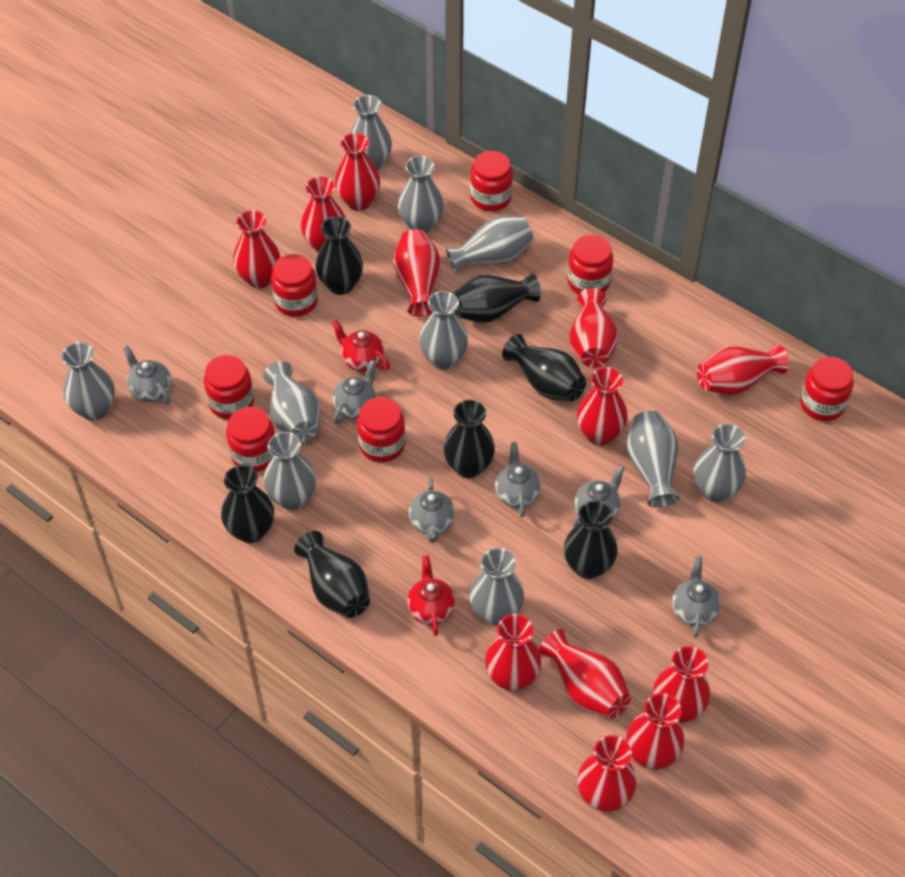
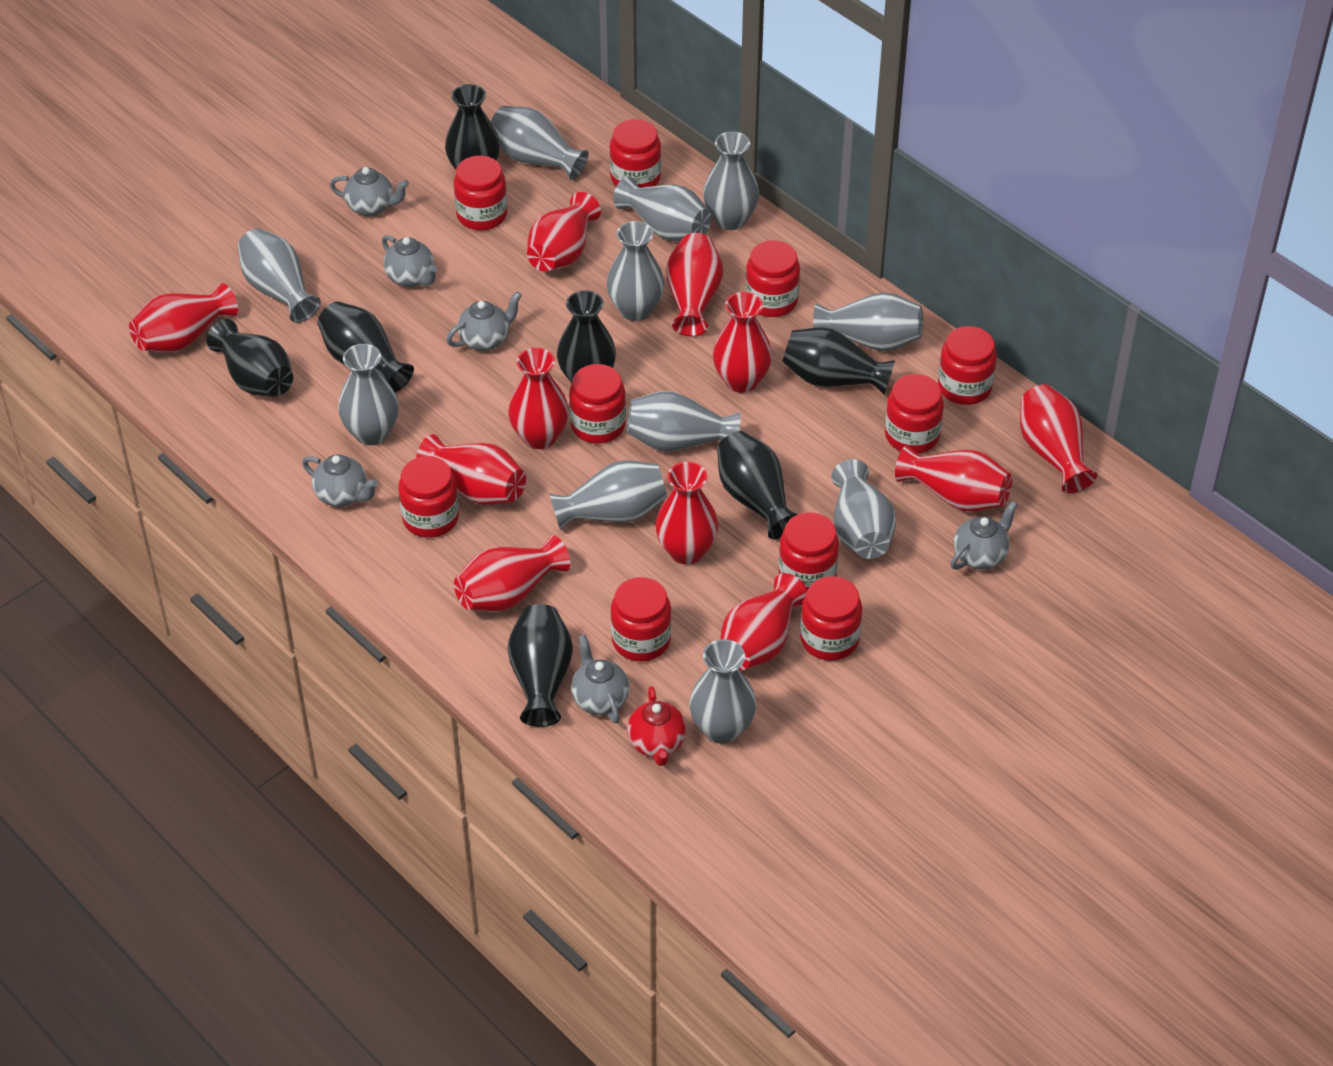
grey vase: 10 -> 11
red jar: 7 -> 10
red teapot: 2 -> 1
red vase: 12 -> 11

